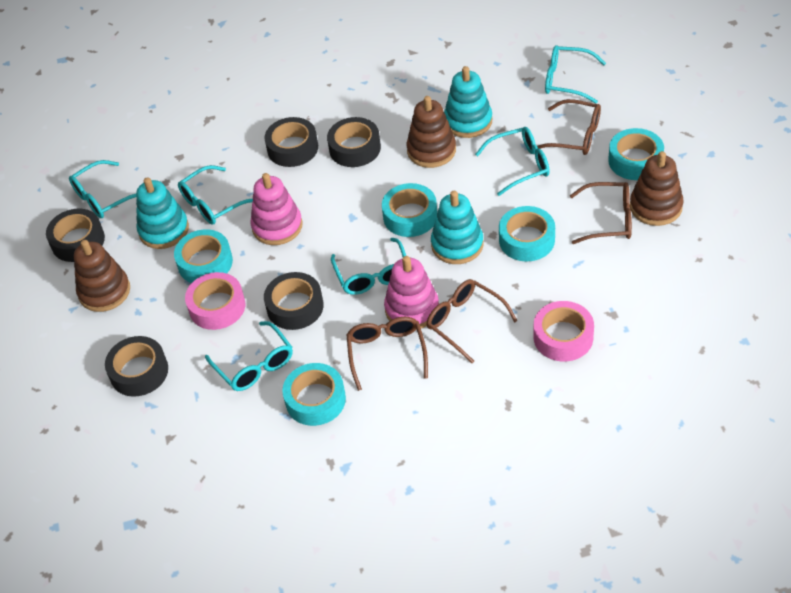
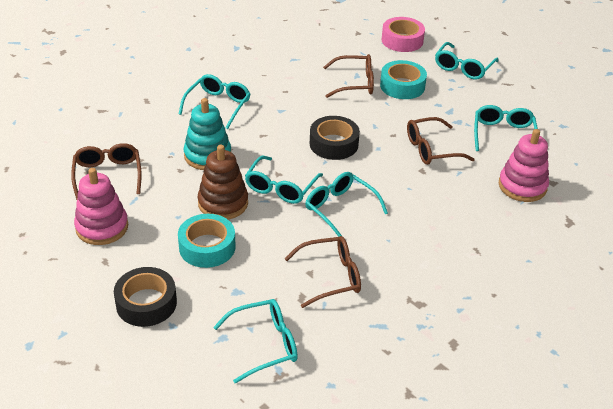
black tape: 5 -> 2
brown stacking toy: 3 -> 1
pink tape: 2 -> 1
turquoise stacking toy: 3 -> 1
turquoise tape: 5 -> 2

